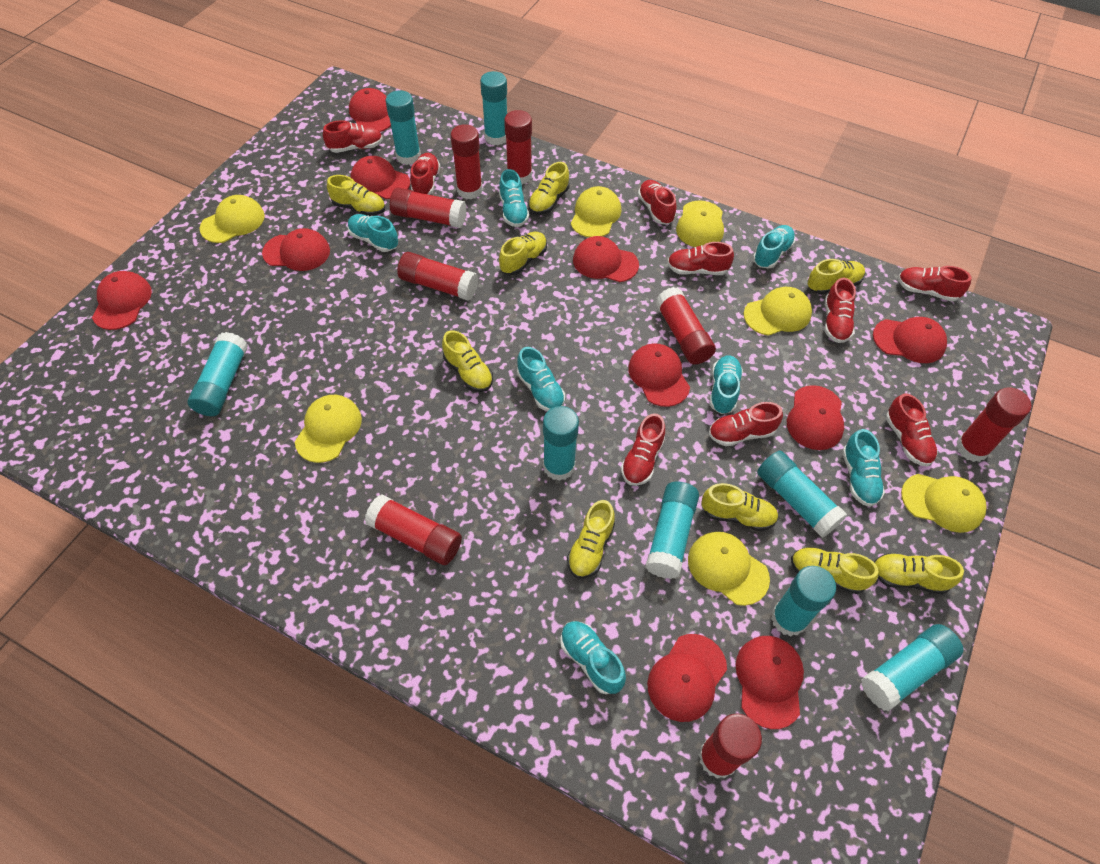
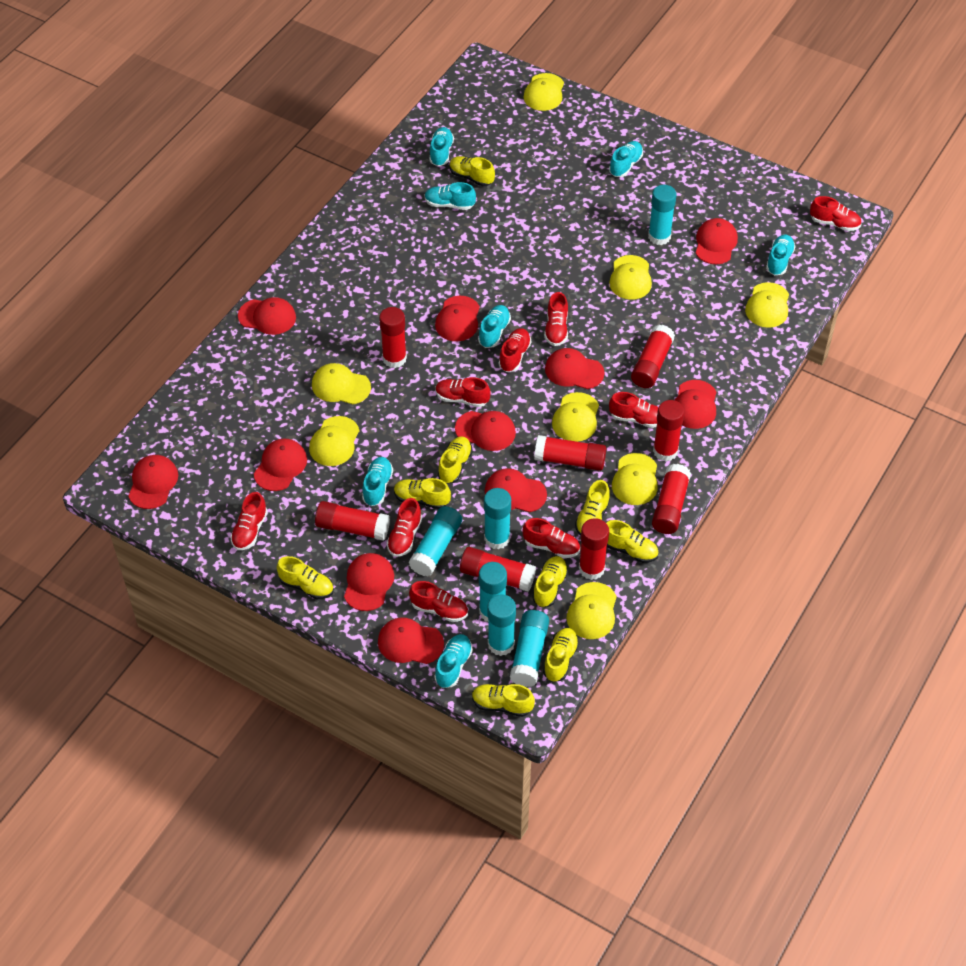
red cap: 10 -> 11
turquoise glue stick: 8 -> 6
yellow cap: 7 -> 8

